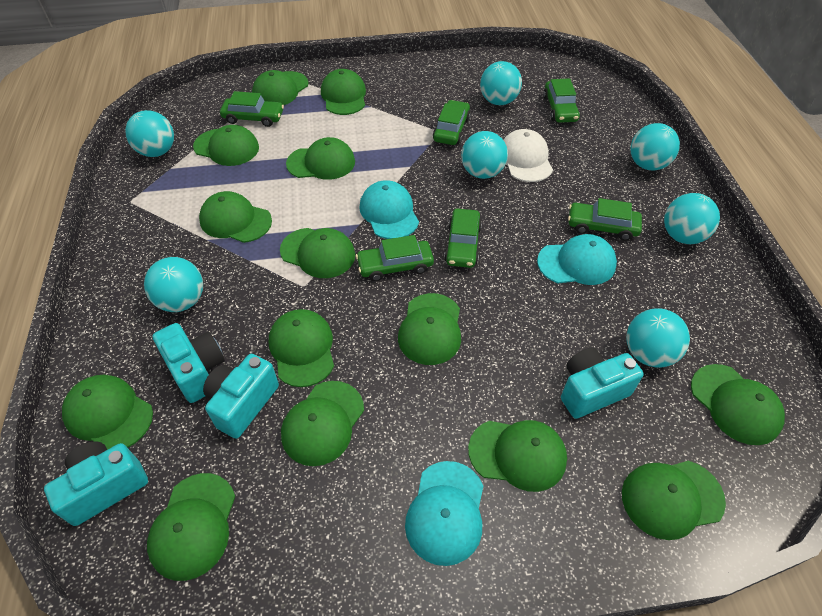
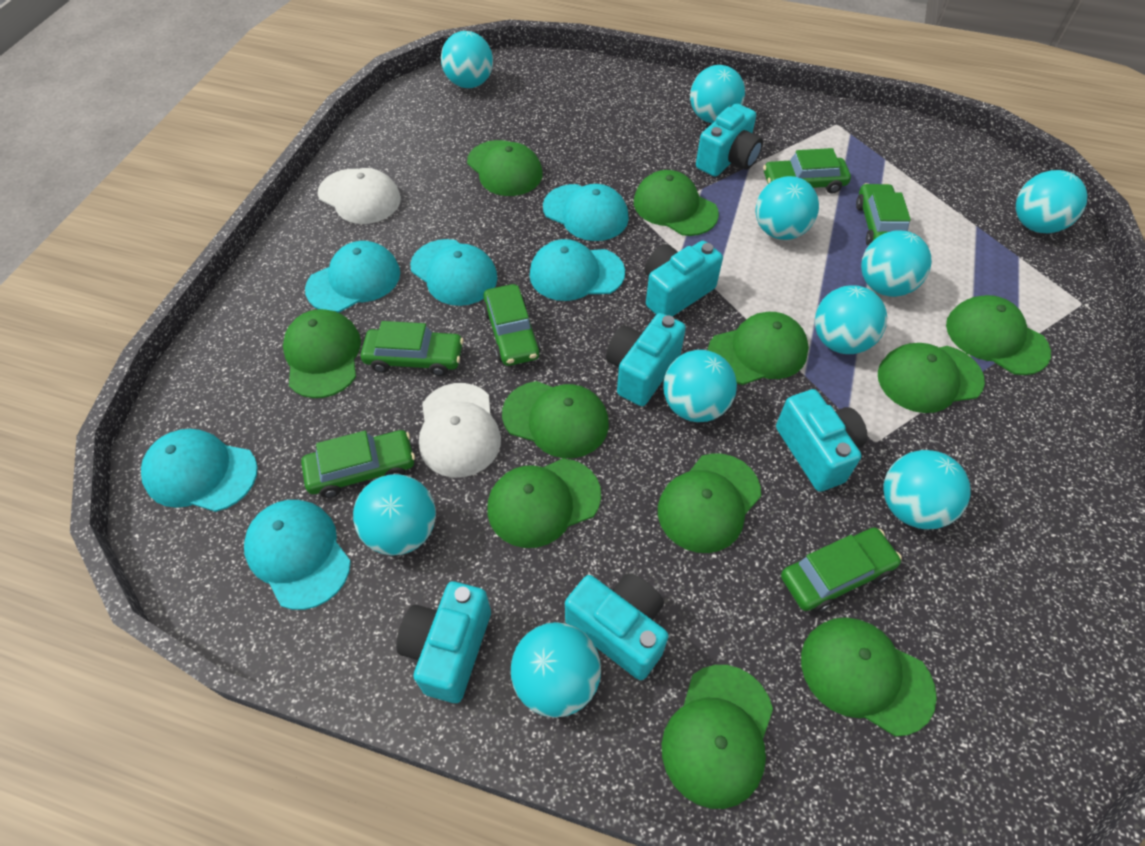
green cap: 14 -> 11
turquoise ball: 7 -> 10
turquoise camera: 4 -> 6
turquoise cap: 3 -> 6
white cap: 1 -> 2

